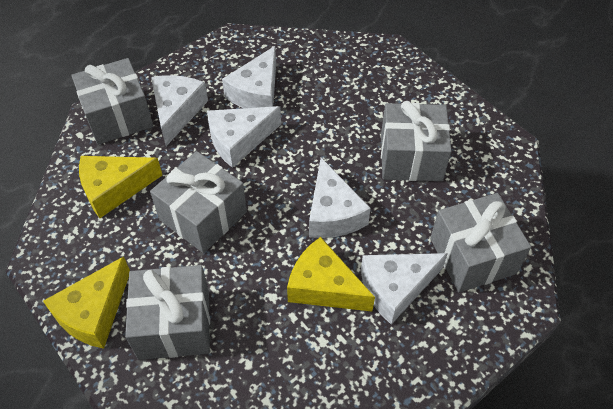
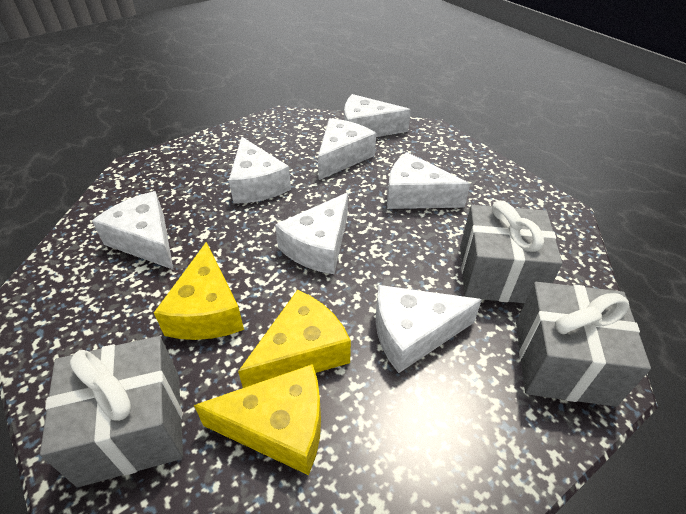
grey gift: 5 -> 3
white cheese: 5 -> 7

